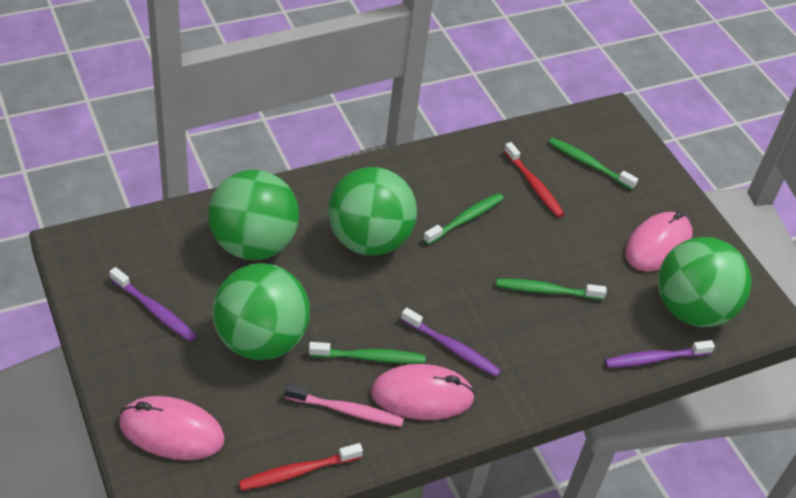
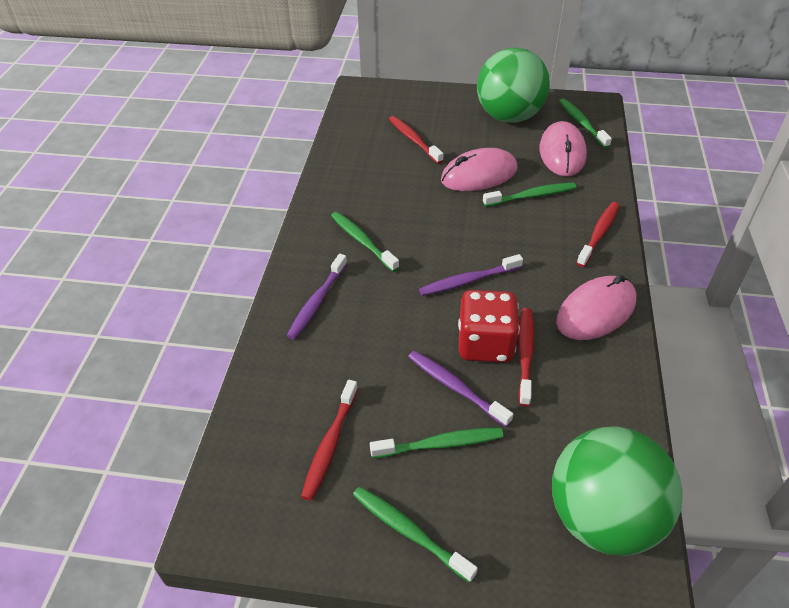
green ball: 4 -> 2
green toothbrush: 4 -> 5
pink toothbrush: 1 -> 0
red dice: 0 -> 1
red toothbrush: 2 -> 4

